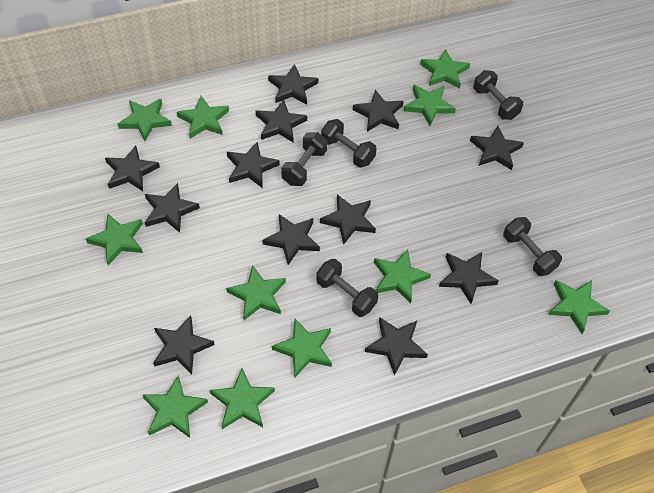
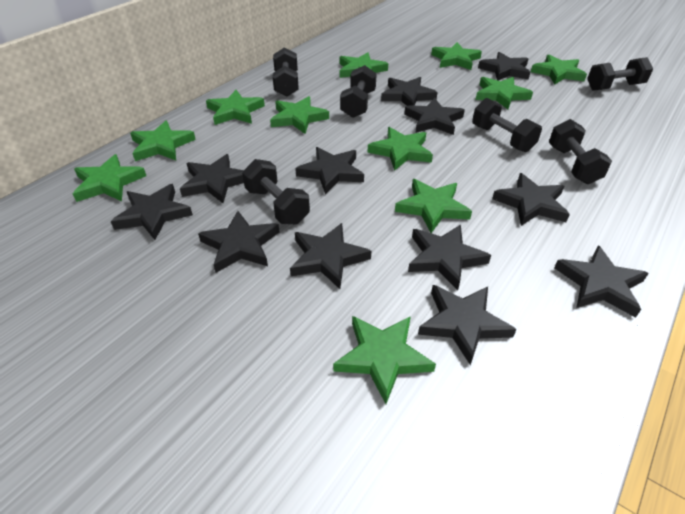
black dumbbell: 5 -> 6

